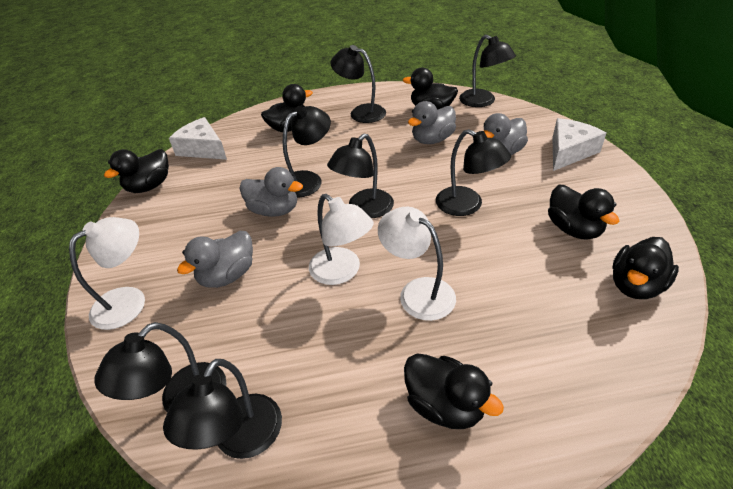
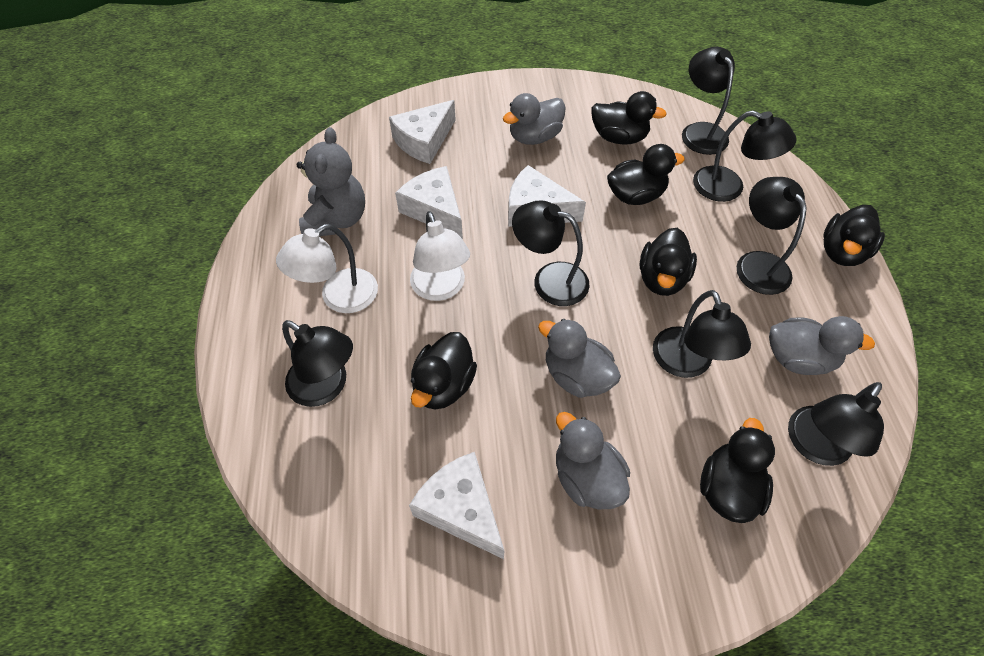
grey teddy bear: 0 -> 1
white cheese: 2 -> 4
white lamp: 3 -> 2

